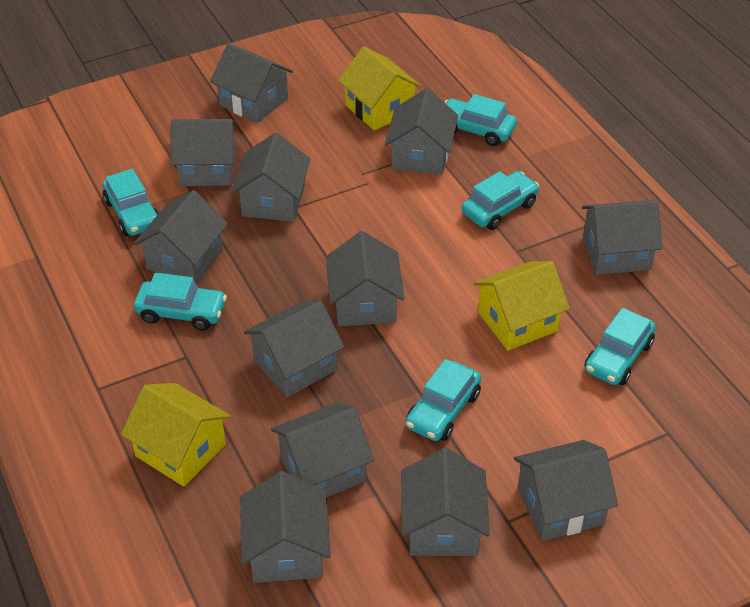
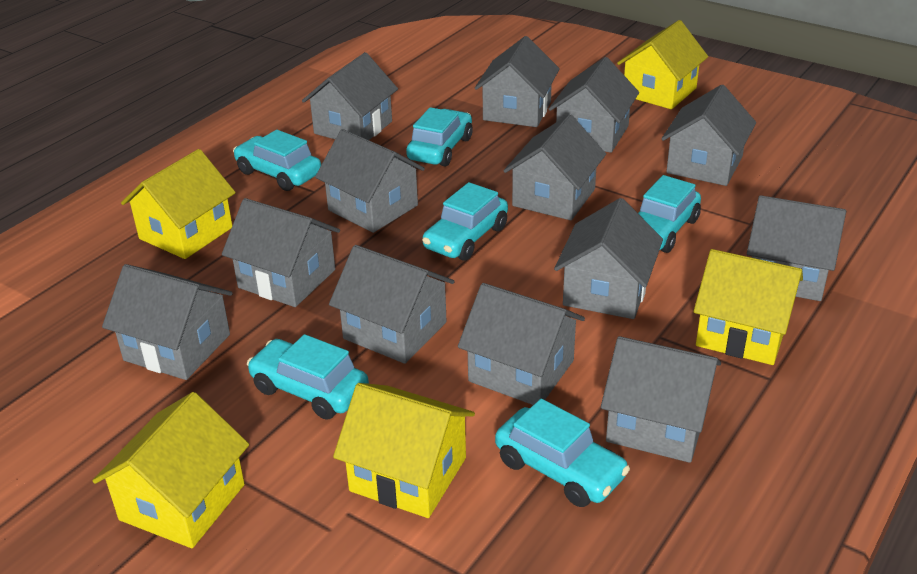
grey house: 12 -> 13
yellow house: 3 -> 5

